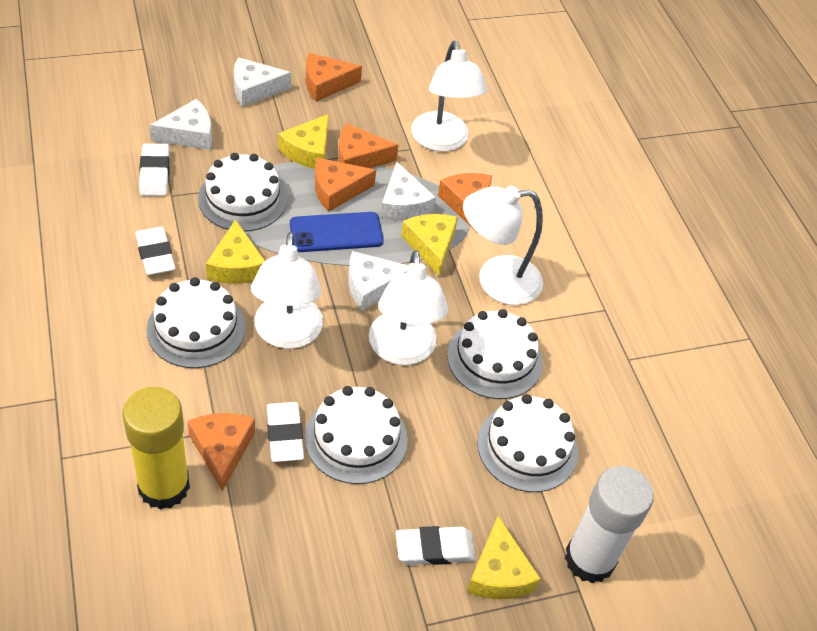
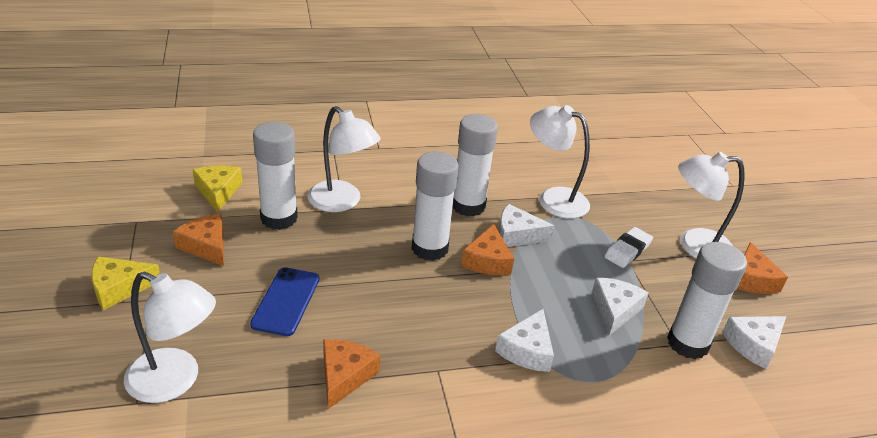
orange cheese: 5 -> 4
white cake: 5 -> 0
white eraser: 4 -> 1
white glue stick: 1 -> 4
yellow cheese: 4 -> 2
yellow glue stick: 1 -> 0

